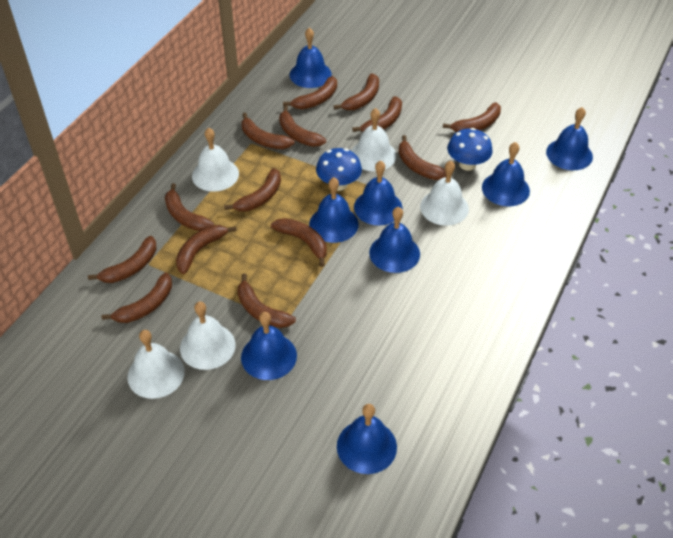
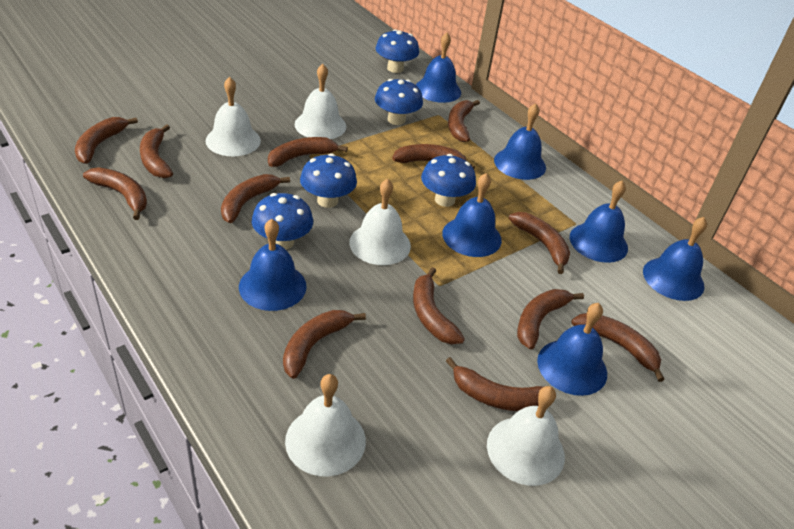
blue bell: 8 -> 7
blue mushroom: 2 -> 5
brown banana: 14 -> 13

